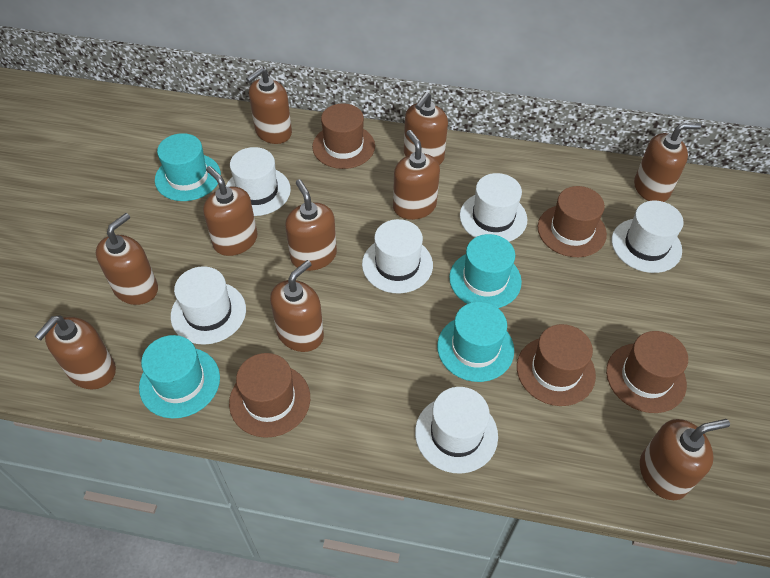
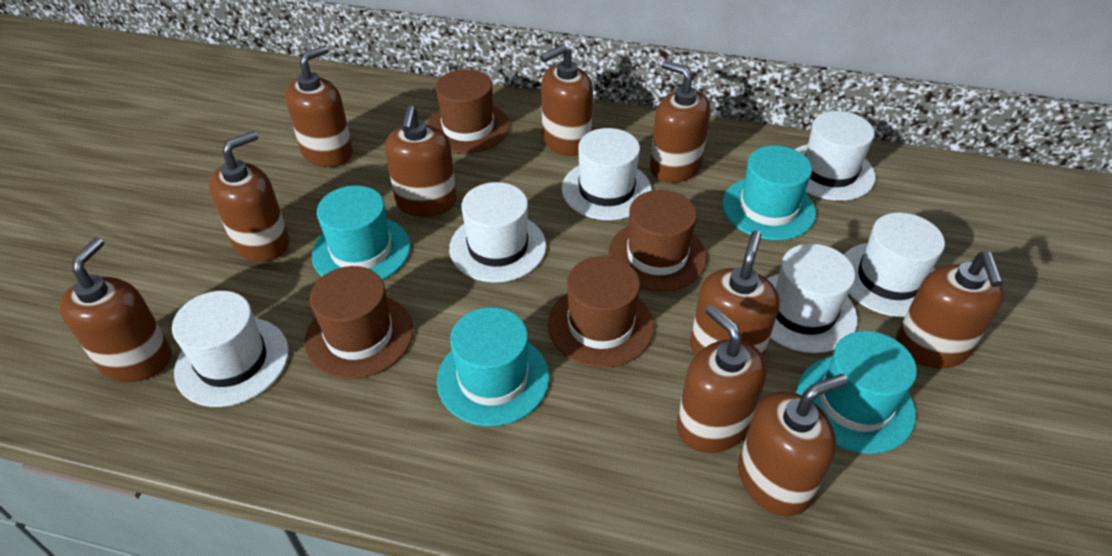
brown hat: 5 -> 4

